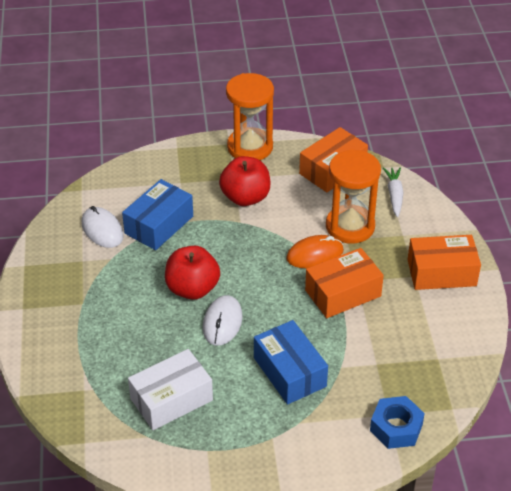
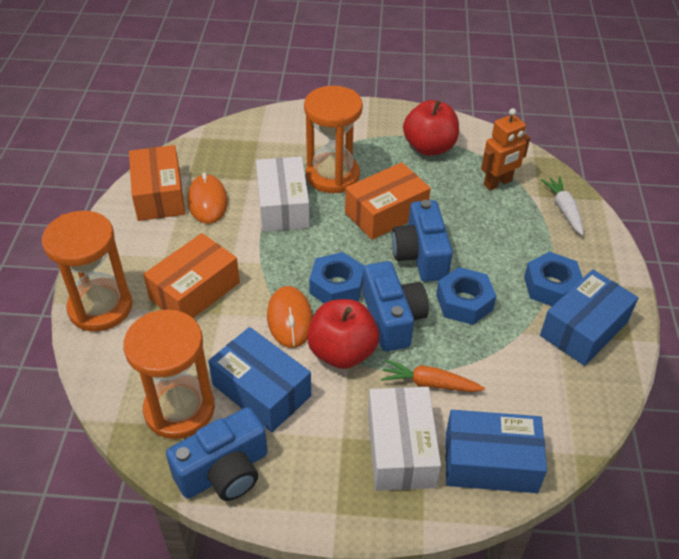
blue box: 2 -> 3
blue camera: 0 -> 3
blue nut: 1 -> 3
orange carrot: 0 -> 1
orange hourglass: 2 -> 3
orange mouse: 1 -> 2
orange robot: 0 -> 1
white box: 1 -> 2
white mouse: 2 -> 0

